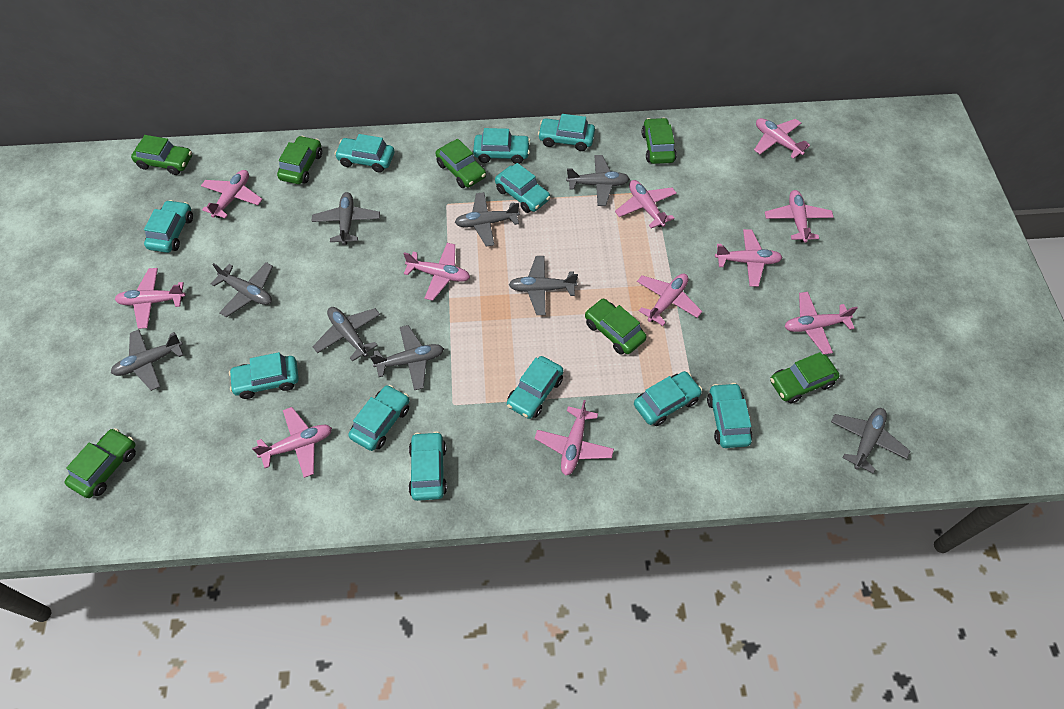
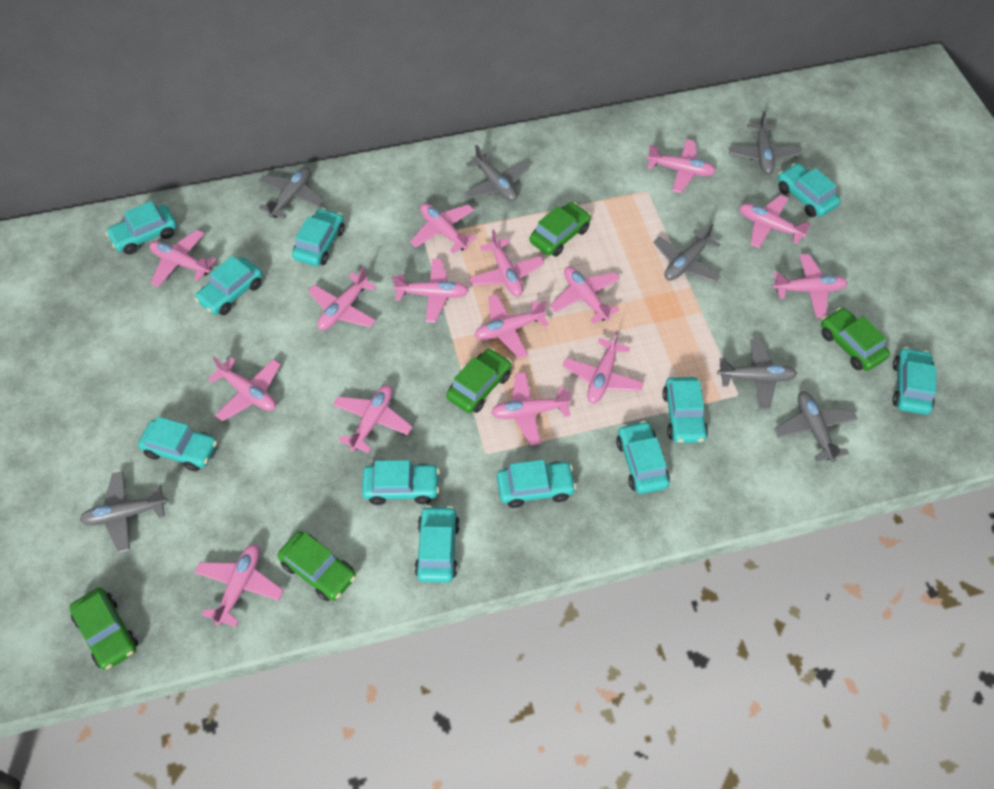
green car: 7 -> 5
grey plane: 9 -> 7
pink plane: 11 -> 15

